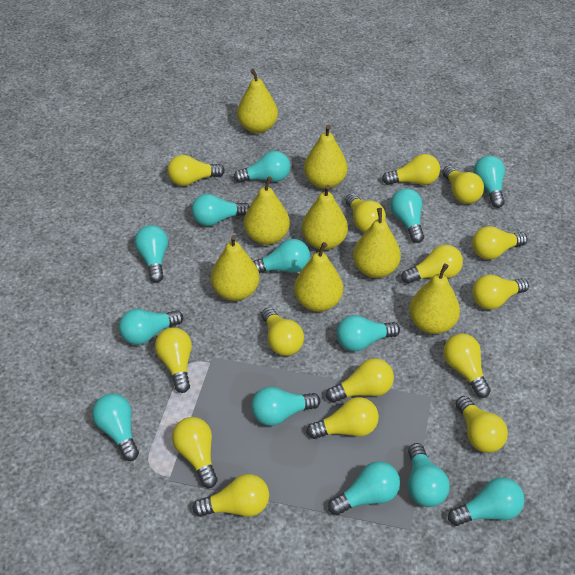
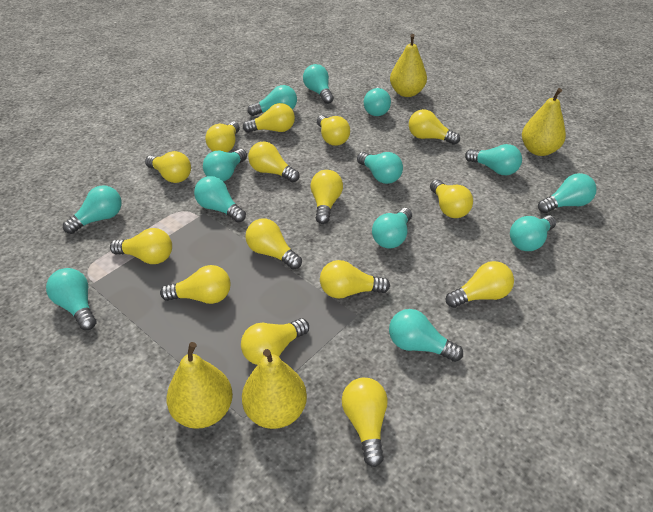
yellow pear: 8 -> 4

